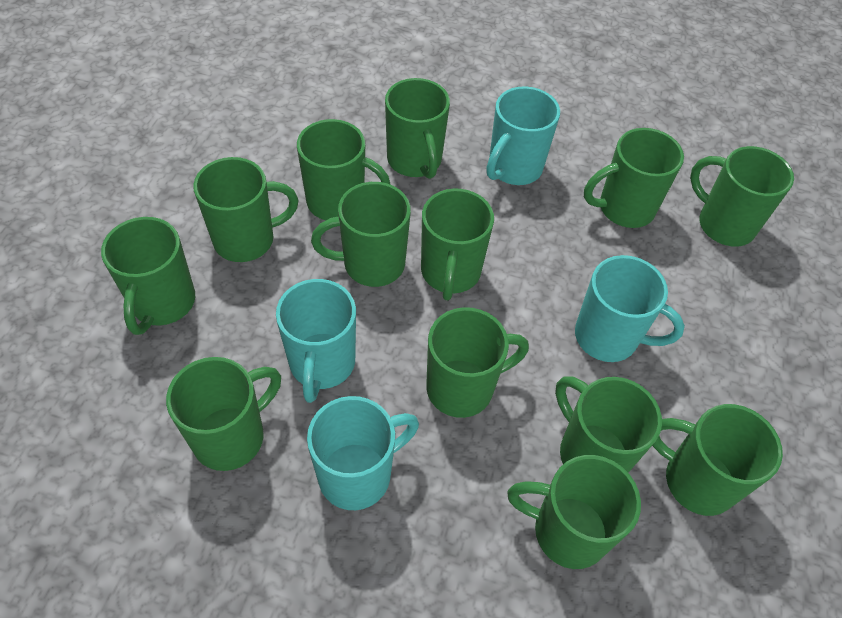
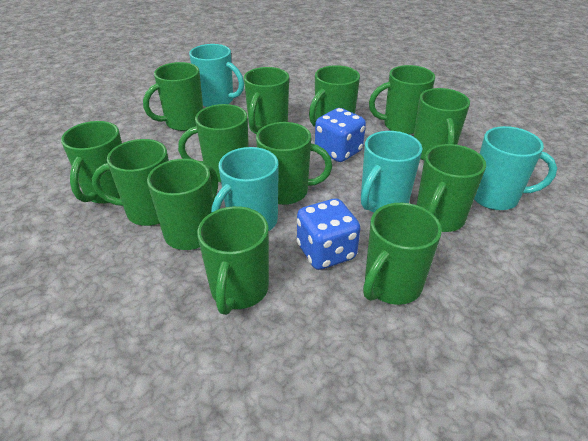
blue dice: 0 -> 2

